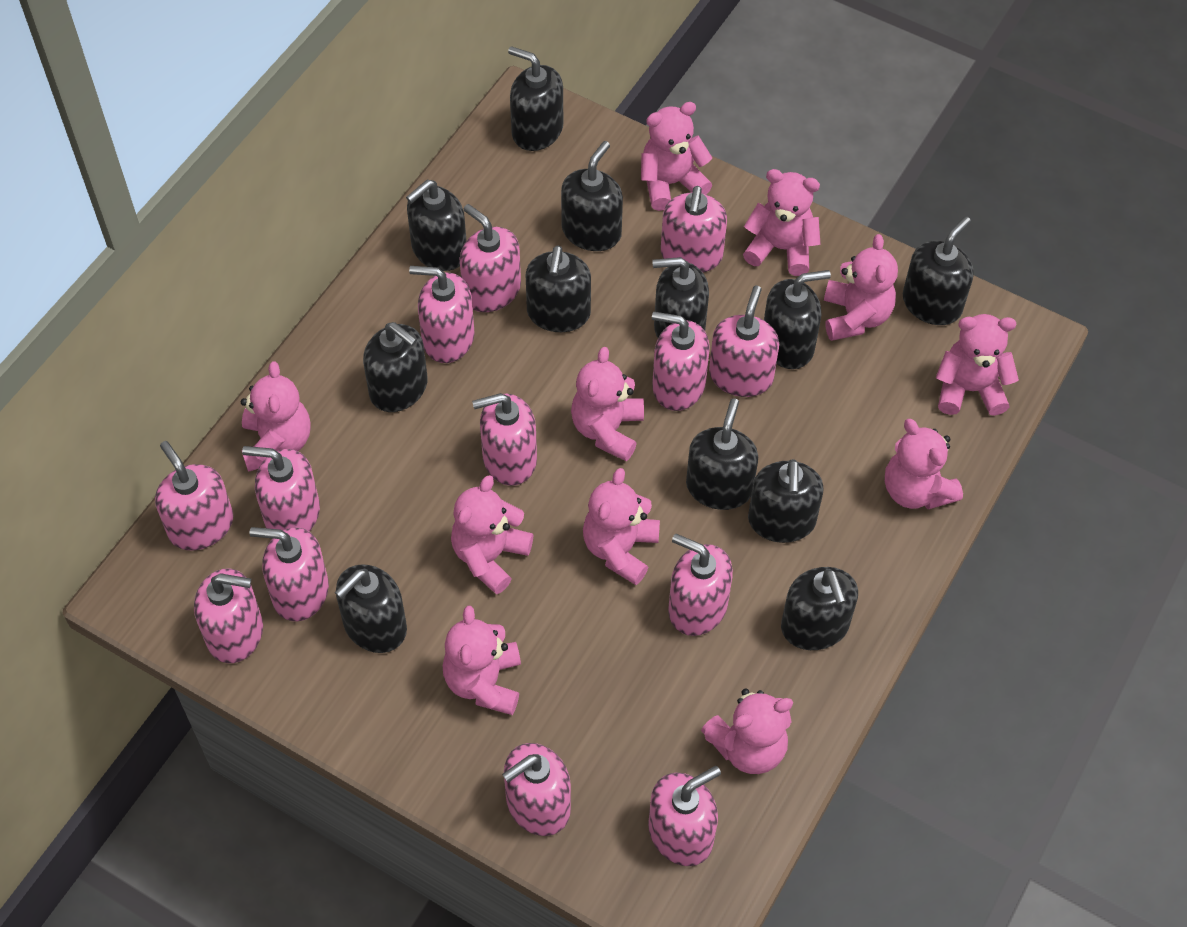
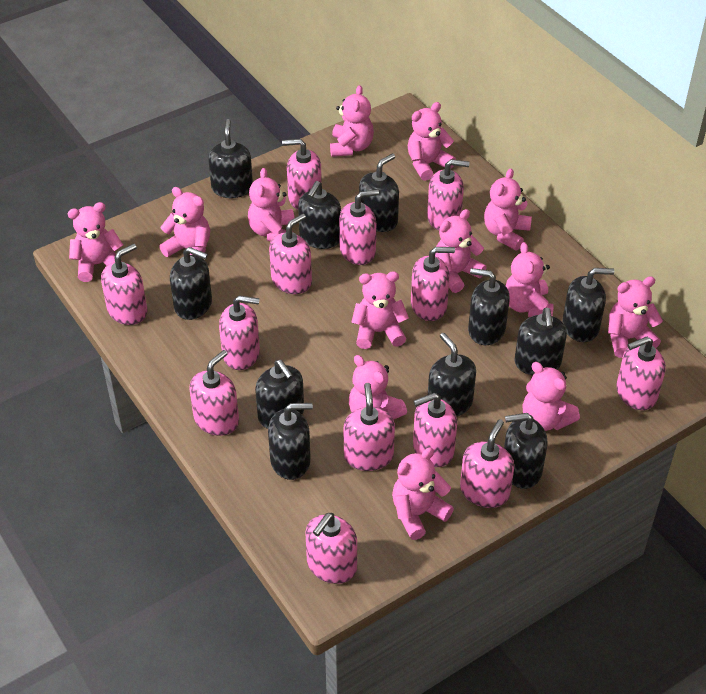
black soap dispenser: 12 -> 11
pink teddy bear: 11 -> 13

